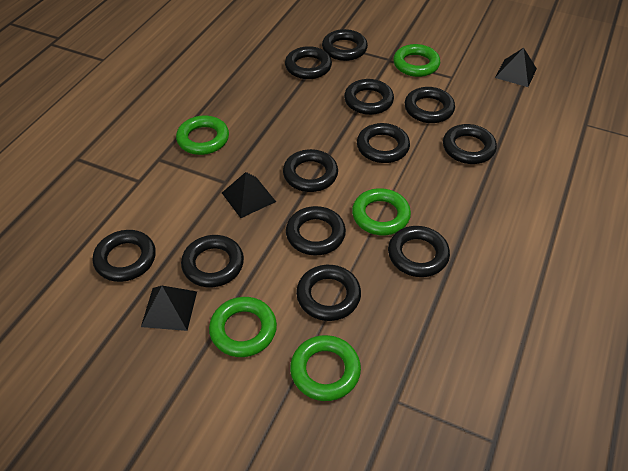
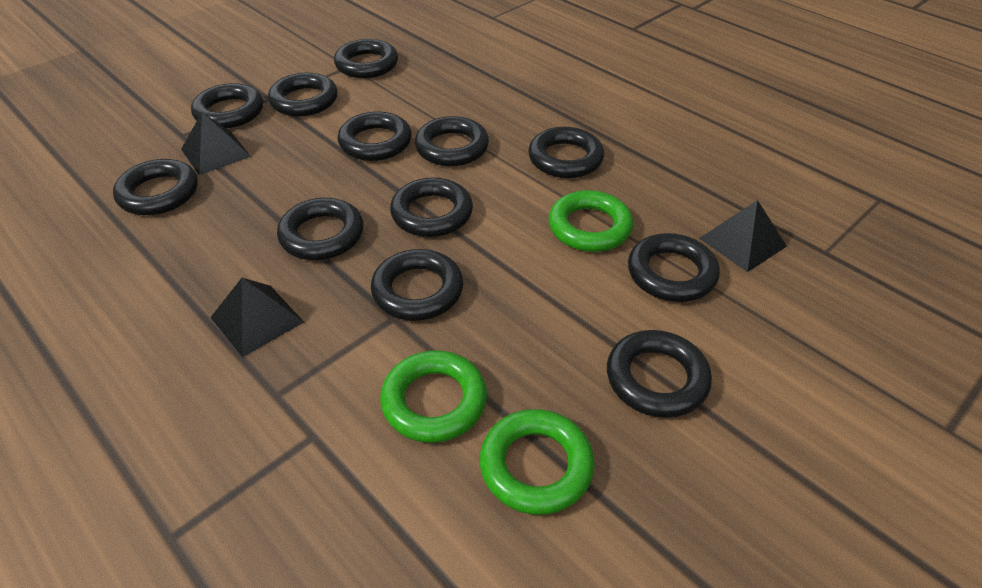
green ring: 5 -> 3

